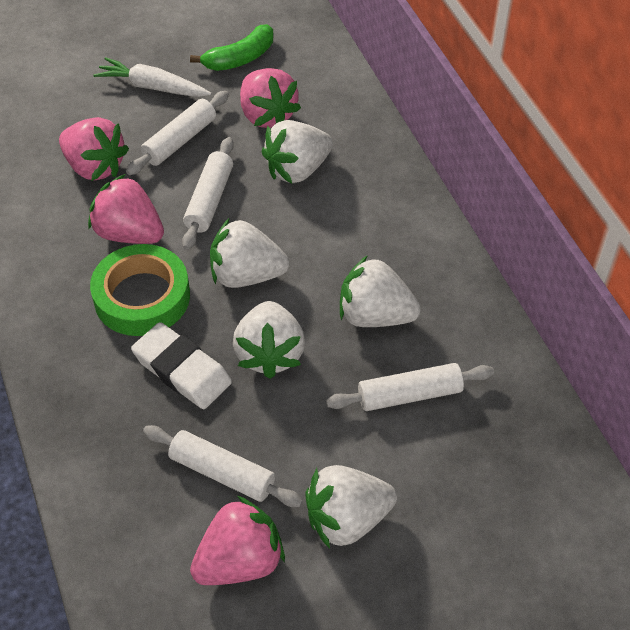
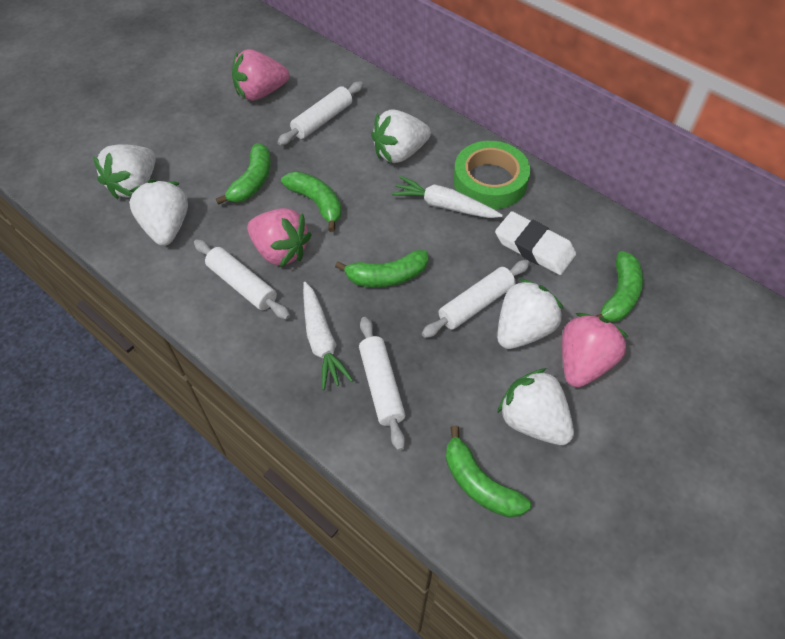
green banana: 1 -> 5
pink strawberry: 4 -> 3
white carrot: 1 -> 2

